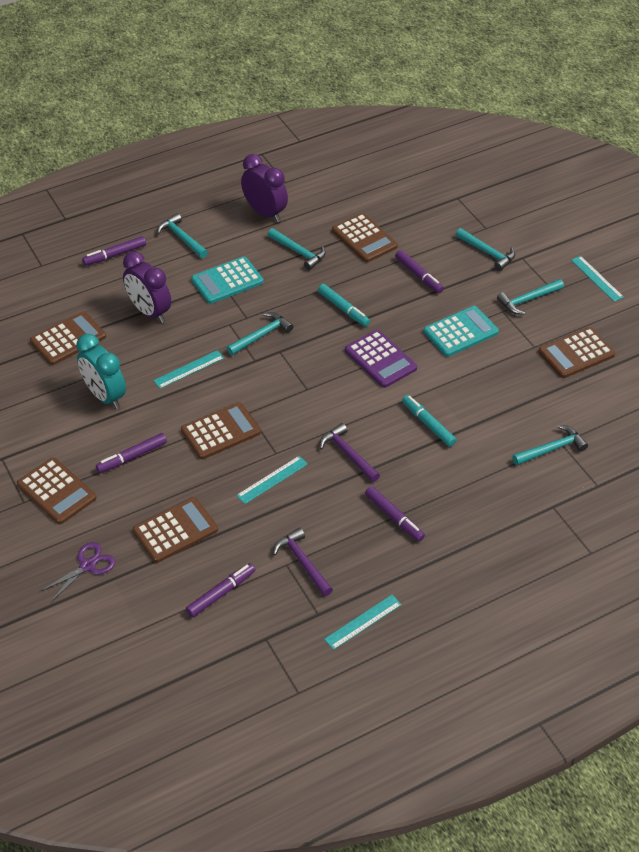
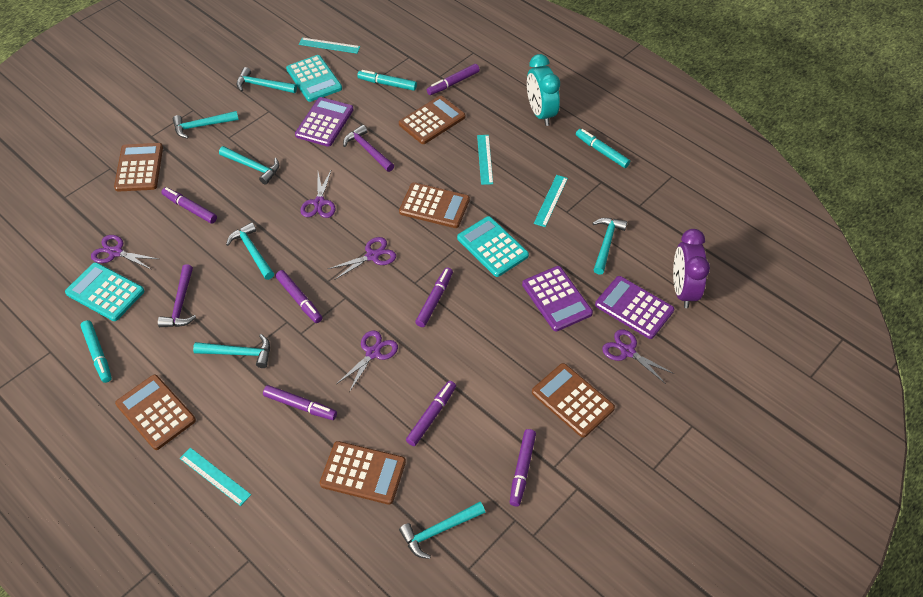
purple calculator: 1 -> 3
purple clock: 2 -> 1
purple marker: 5 -> 7
purple scissors: 1 -> 5
turquoise calculator: 2 -> 3
turquoise hammer: 6 -> 7
turquoise marker: 2 -> 3

